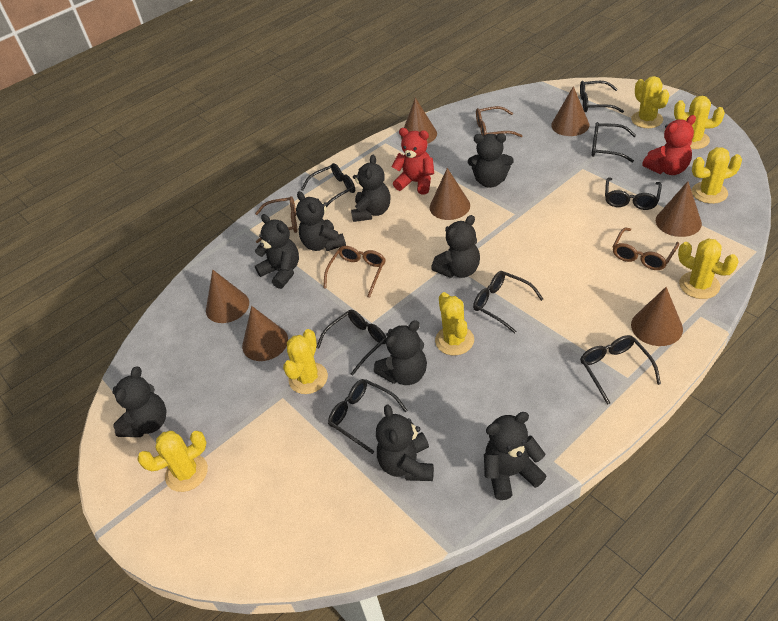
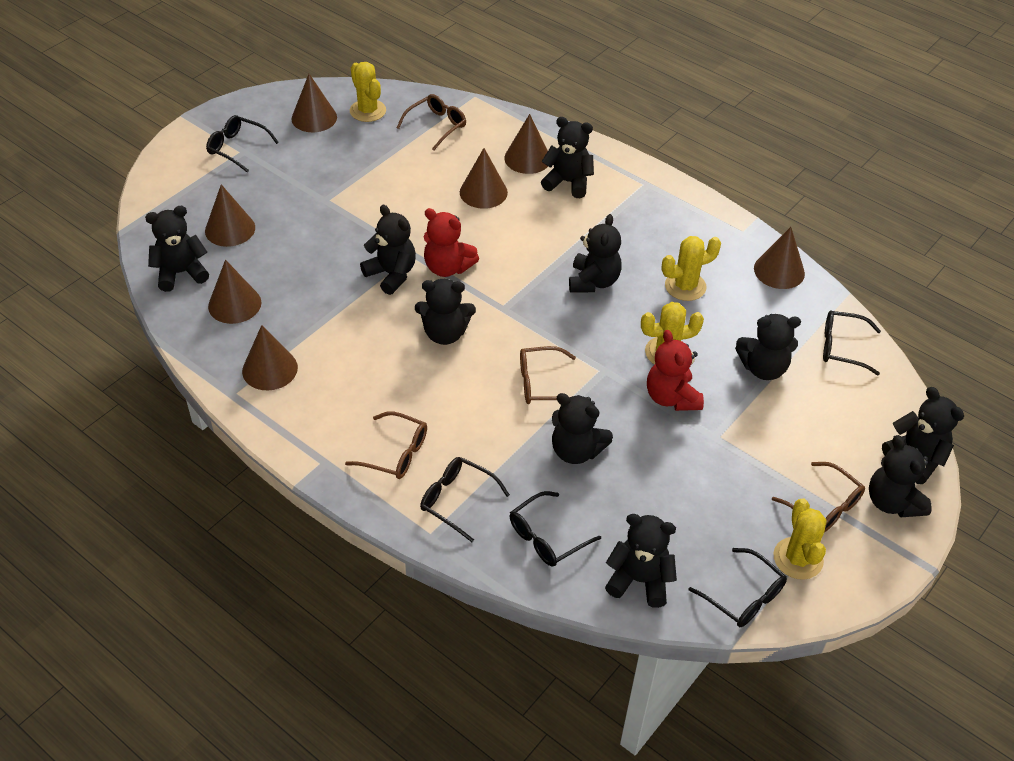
black glasses: 8 -> 5
black teddy bear: 9 -> 10
yellow cactus: 7 -> 4

